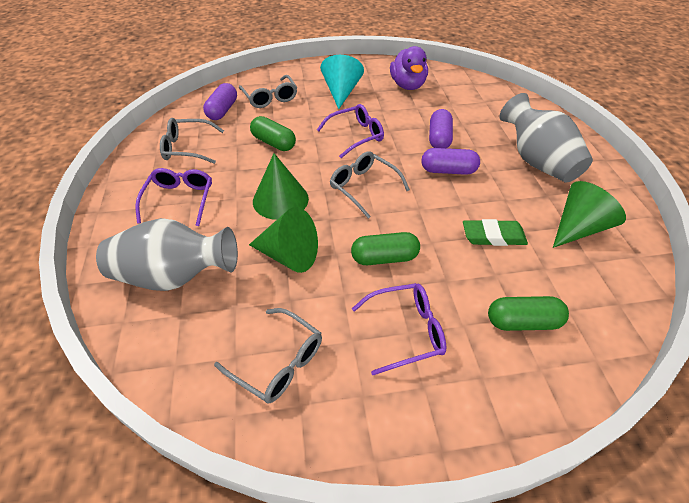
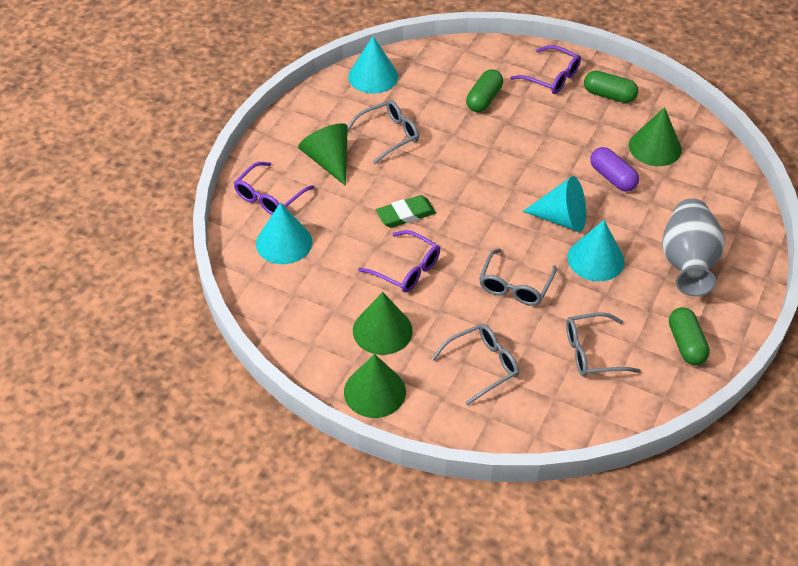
green cone: 3 -> 4
grey vase: 2 -> 1
purple capsule: 3 -> 1
purple duck: 1 -> 0
turquoise cone: 1 -> 4

